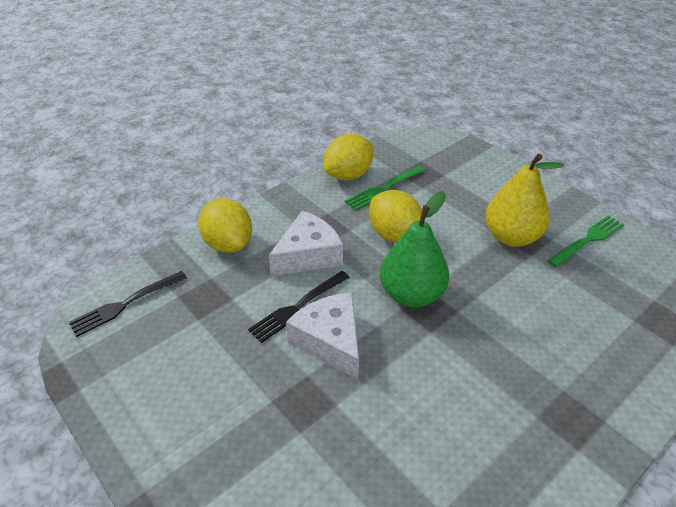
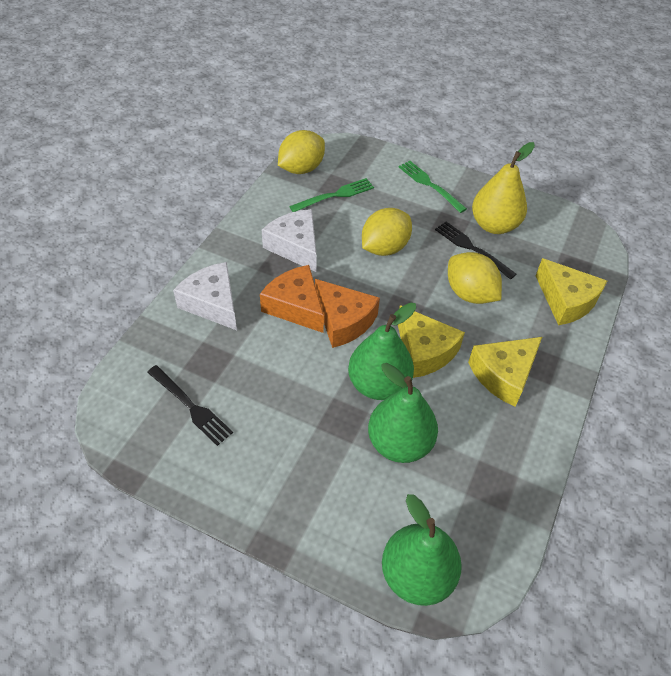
green pear: 1 -> 3
orange cheese: 0 -> 2
yellow cheese: 0 -> 3

